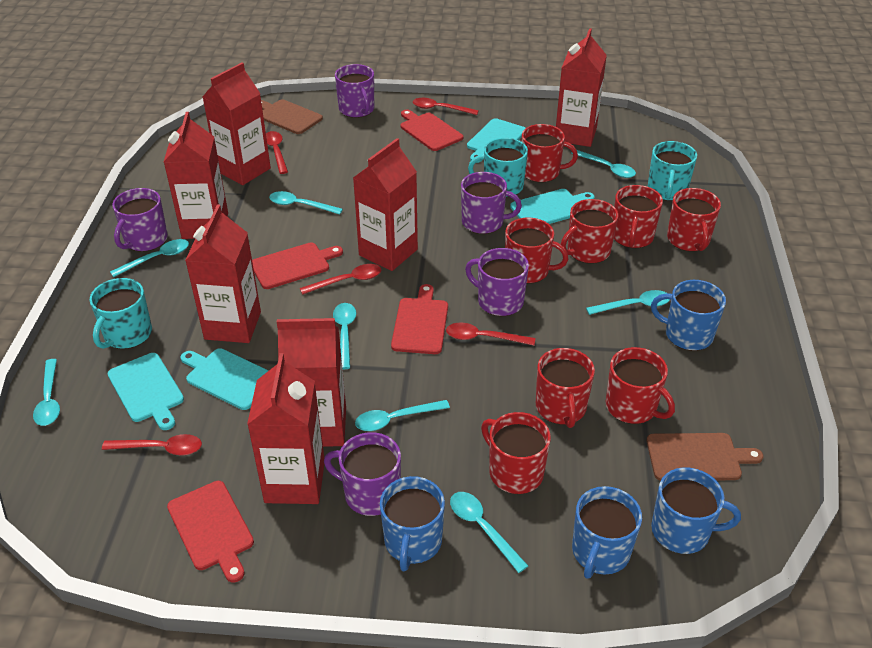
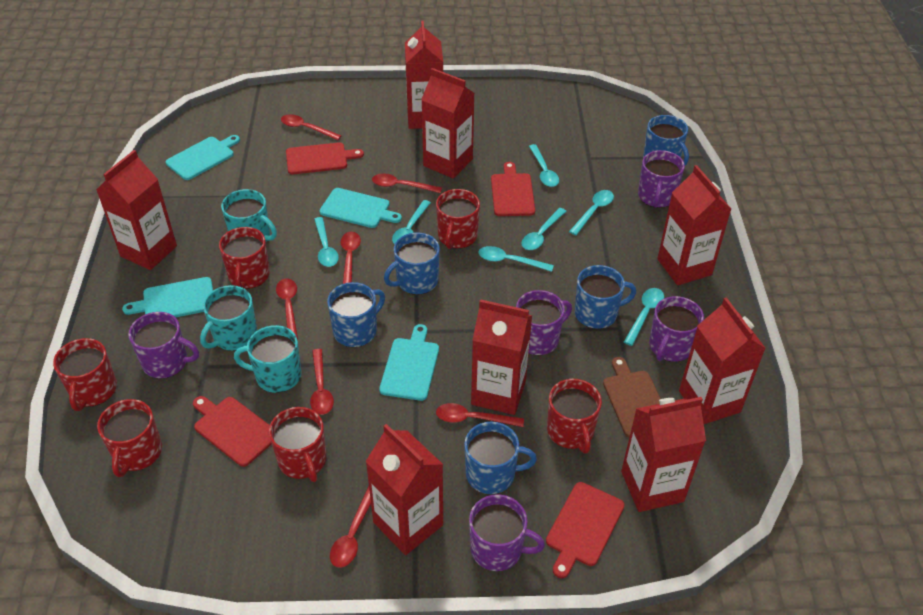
blue mug: 4 -> 5
brown cutting board: 2 -> 1
red carton: 7 -> 8
red mug: 8 -> 6
red spoon: 5 -> 7
turquoise spoon: 8 -> 7

